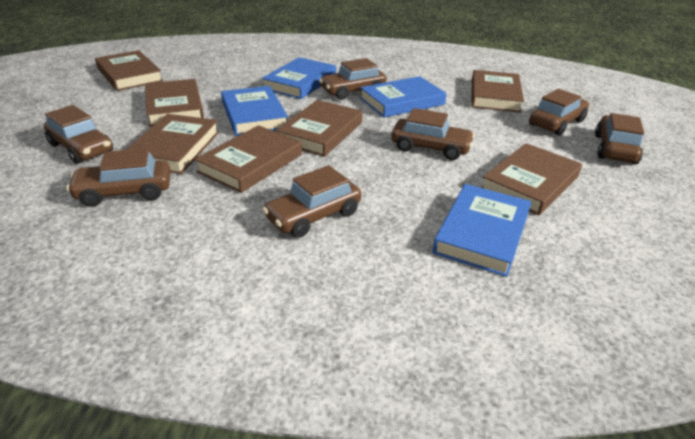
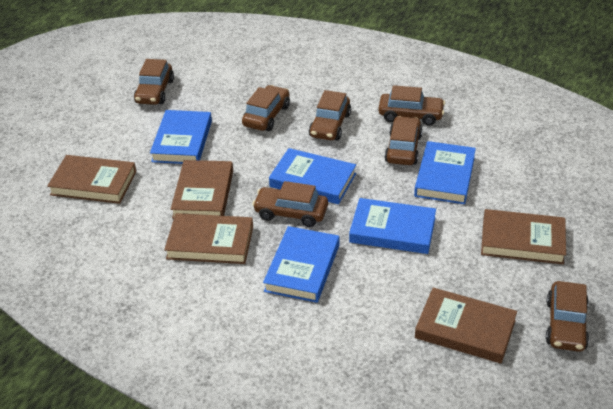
blue book: 4 -> 5
brown book: 7 -> 5

